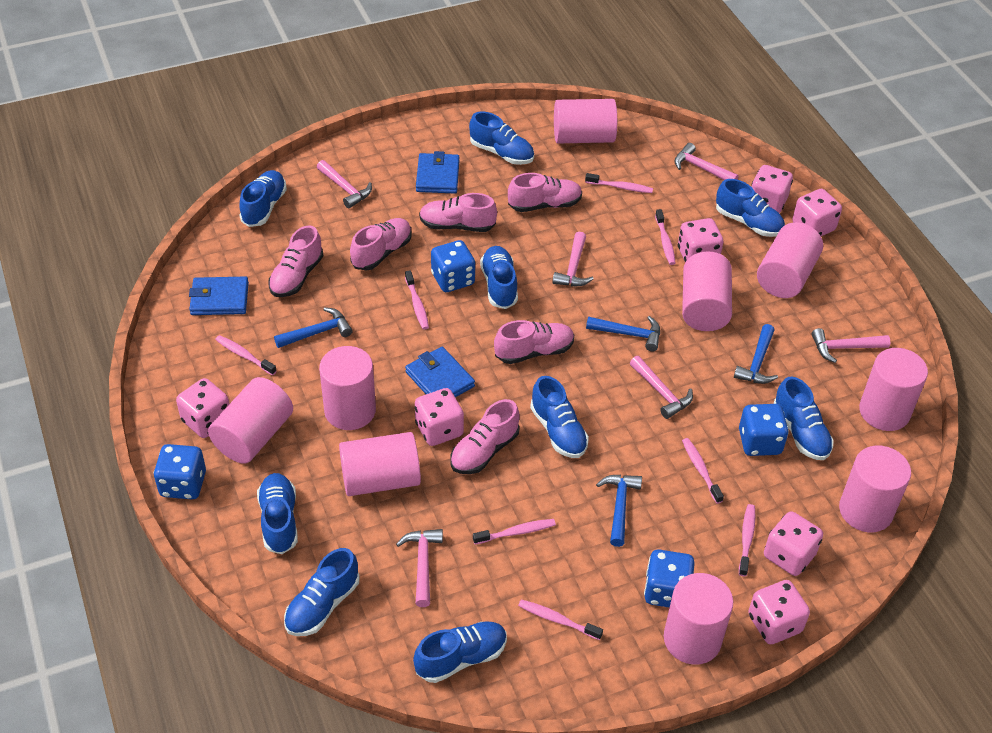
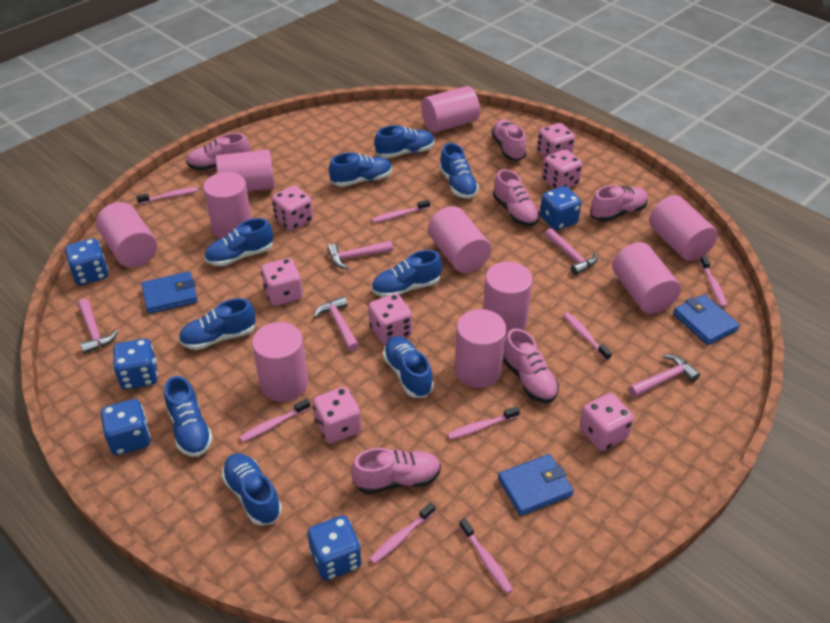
blue dice: 4 -> 5
blue hammer: 4 -> 0
pink cylinder: 9 -> 10
pink hammer: 6 -> 5

